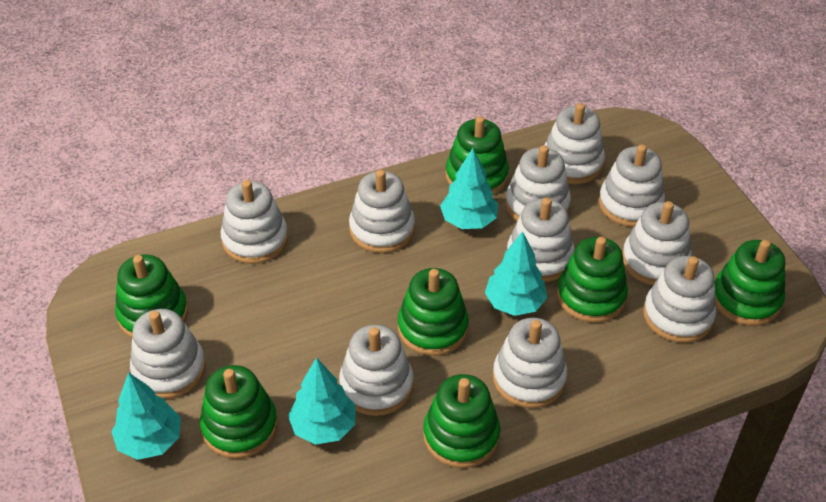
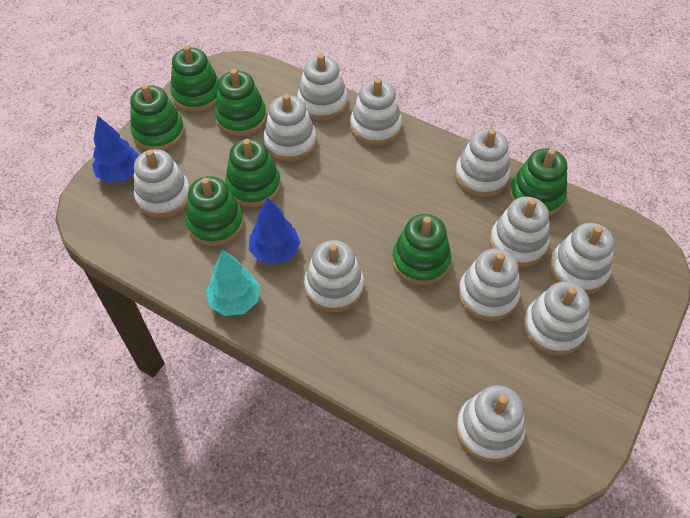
blue tree: 0 -> 2
turquoise tree: 4 -> 1

